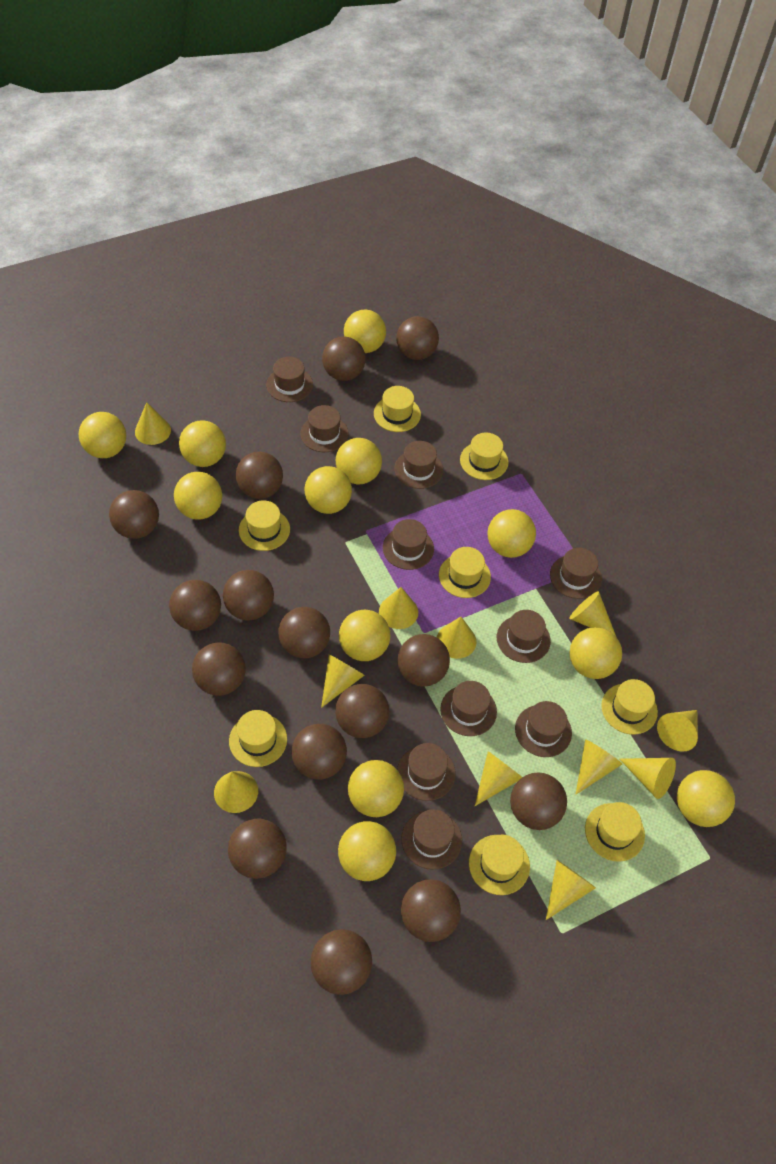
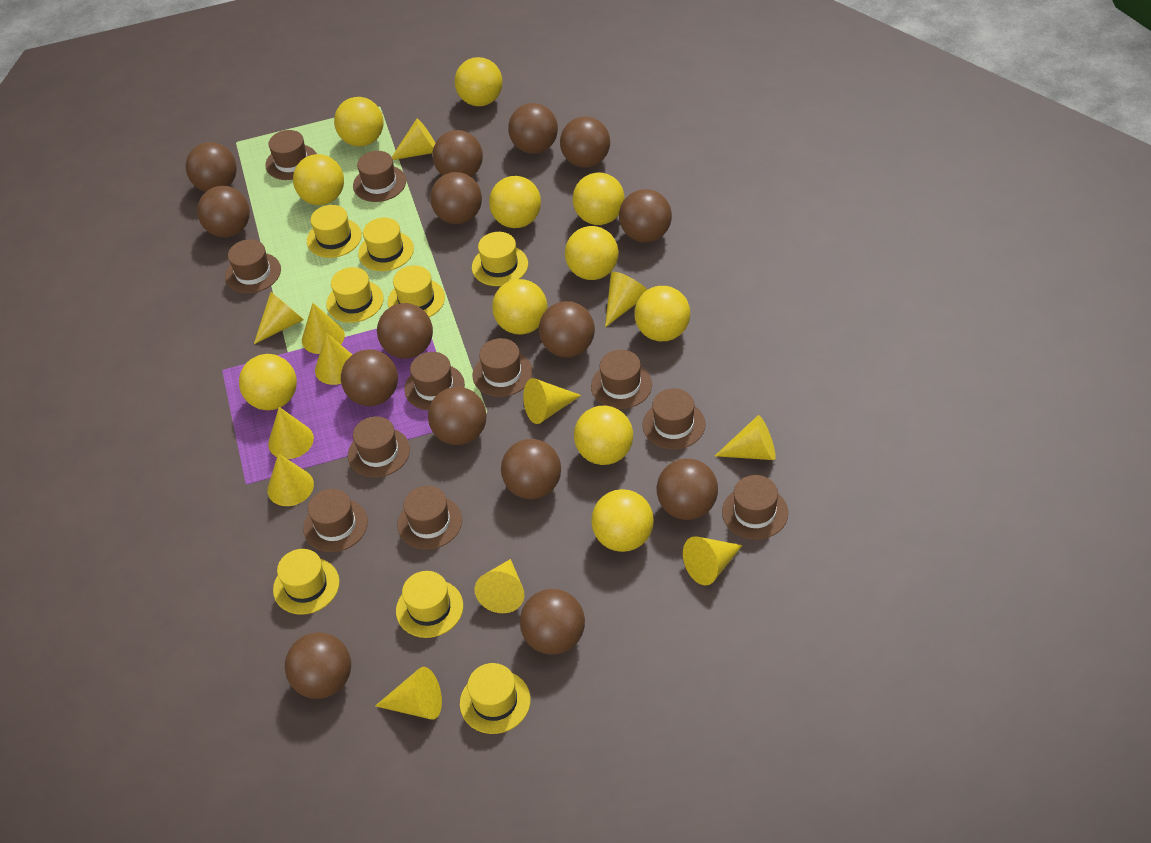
brown hat: 10 -> 11
yellow ball: 12 -> 11
yellow cone: 11 -> 12

